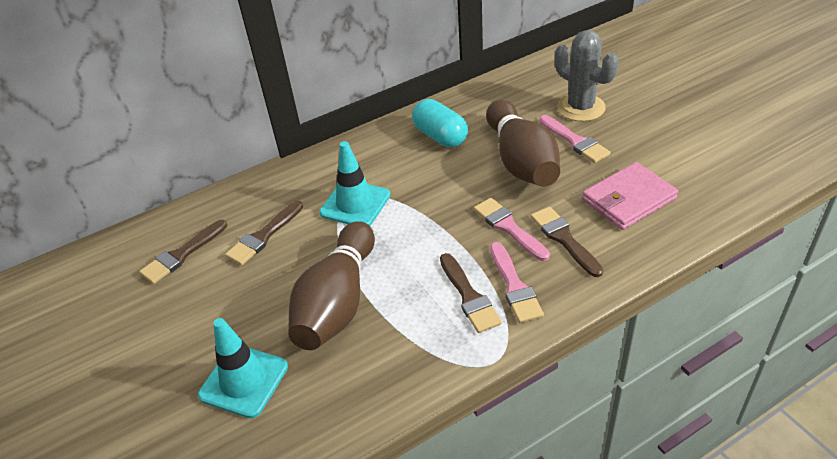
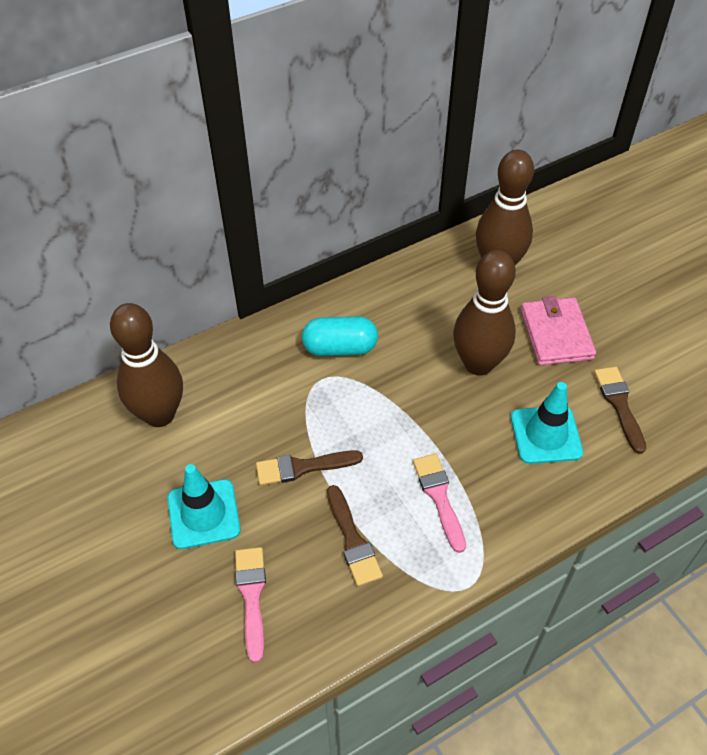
brown bowling pin: 2 -> 3
brown brush: 4 -> 3
grey cactus: 1 -> 0
pink brush: 3 -> 2

